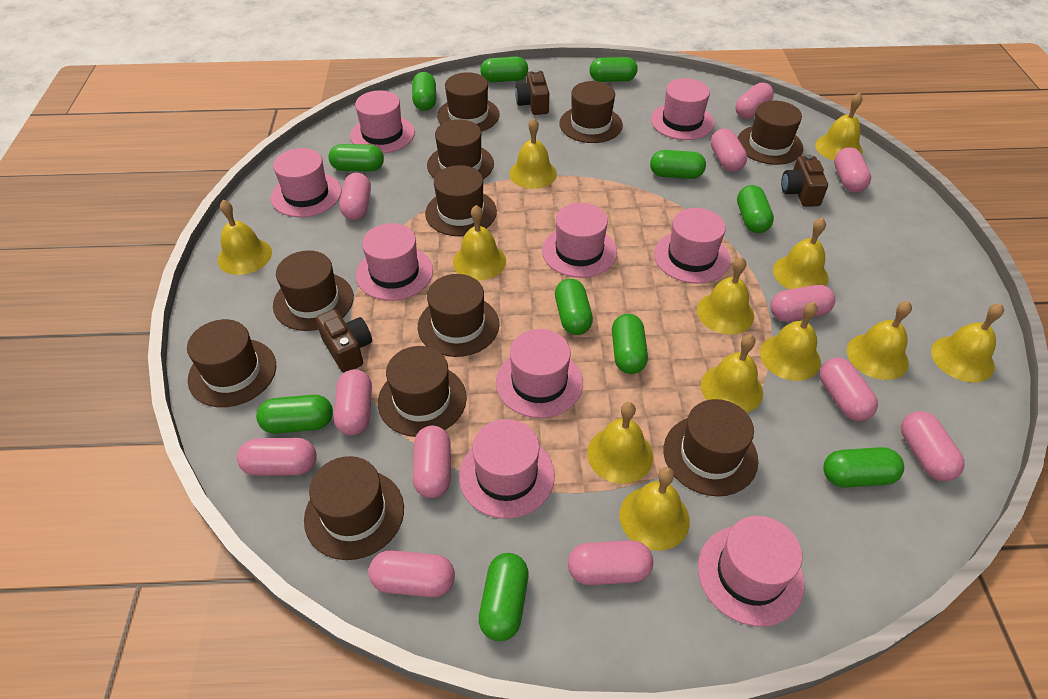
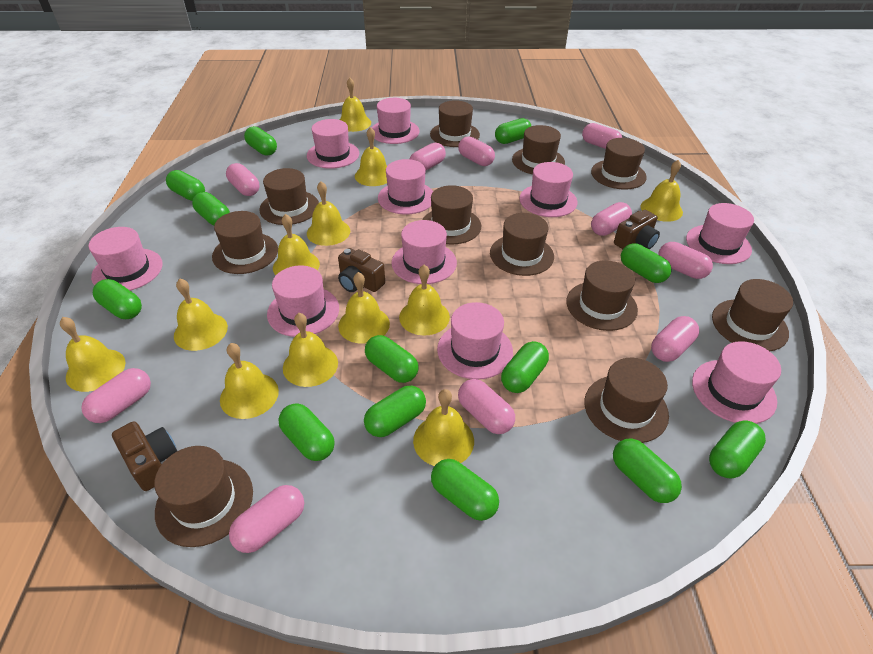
green capsule: 11 -> 13
pink capsule: 12 -> 10
pink hat: 9 -> 10

